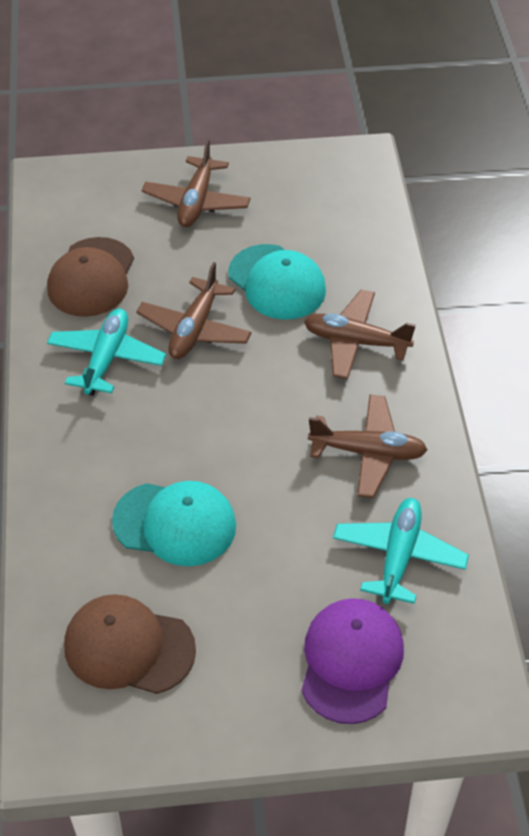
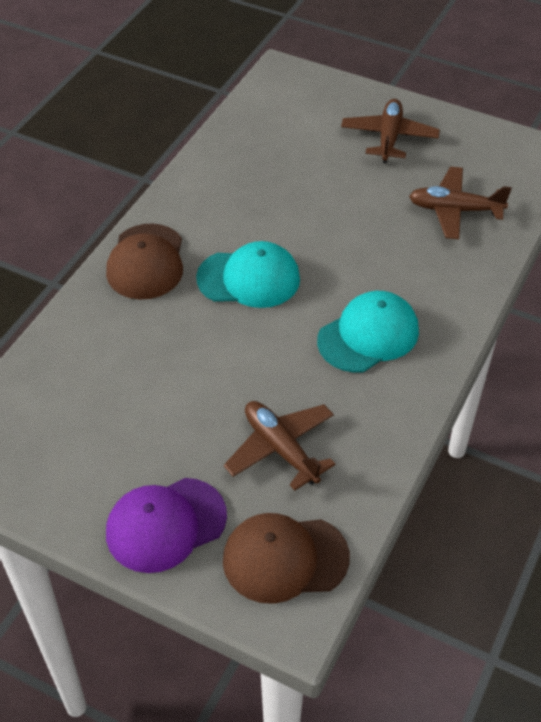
brown plane: 4 -> 3
turquoise plane: 2 -> 0

